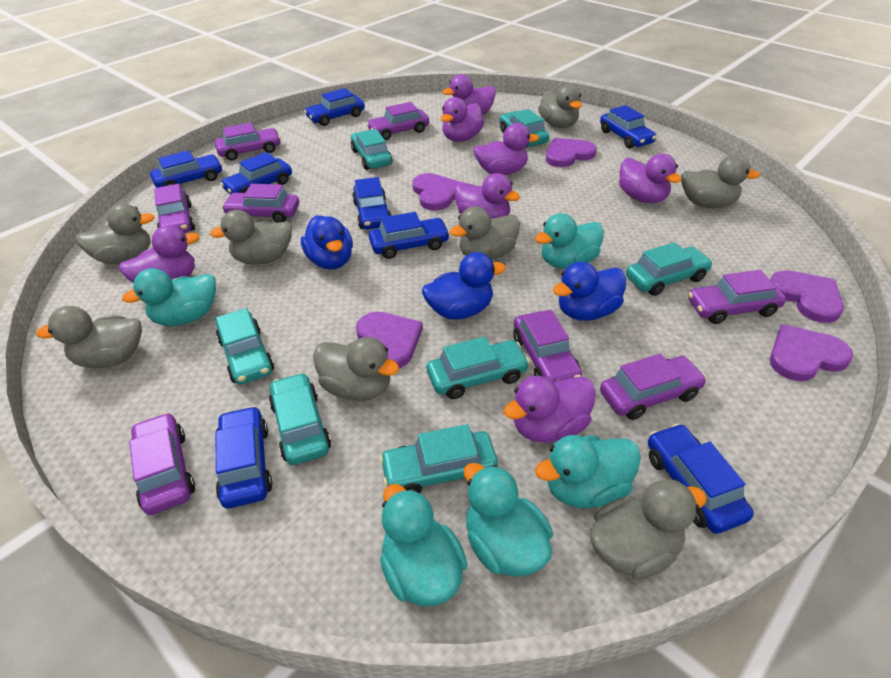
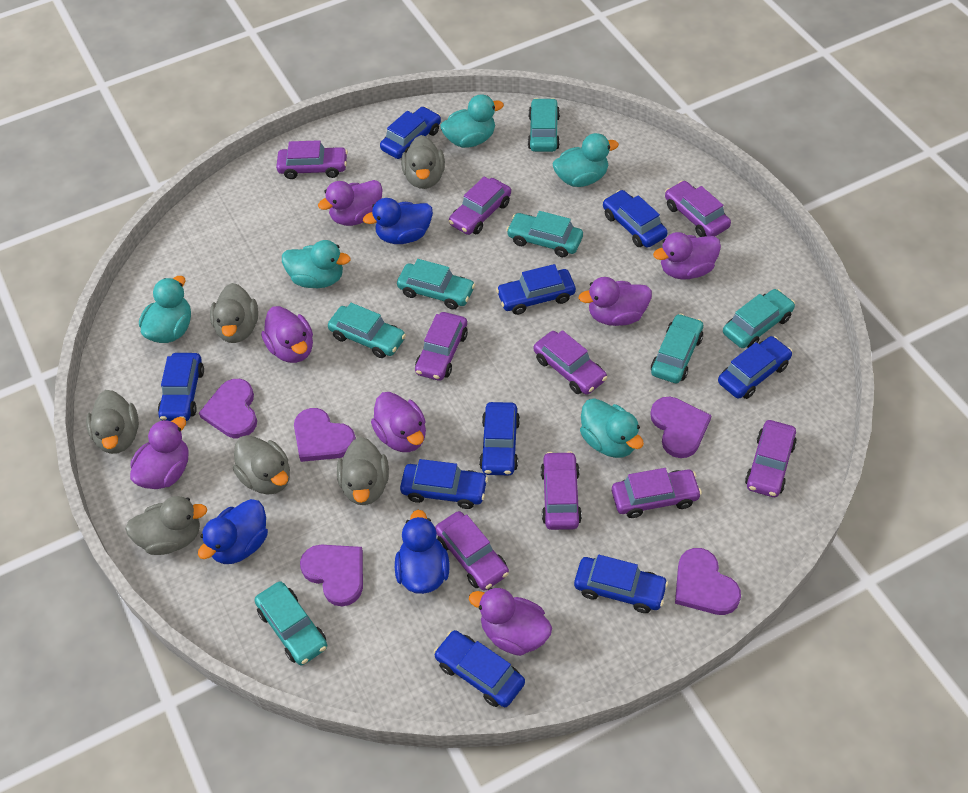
blue car: 8 -> 9
grey duck: 8 -> 6
purple car: 8 -> 9

